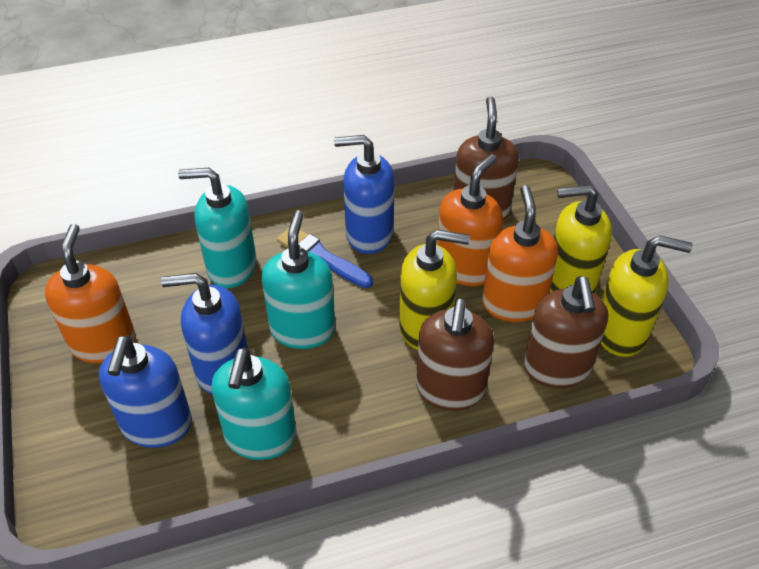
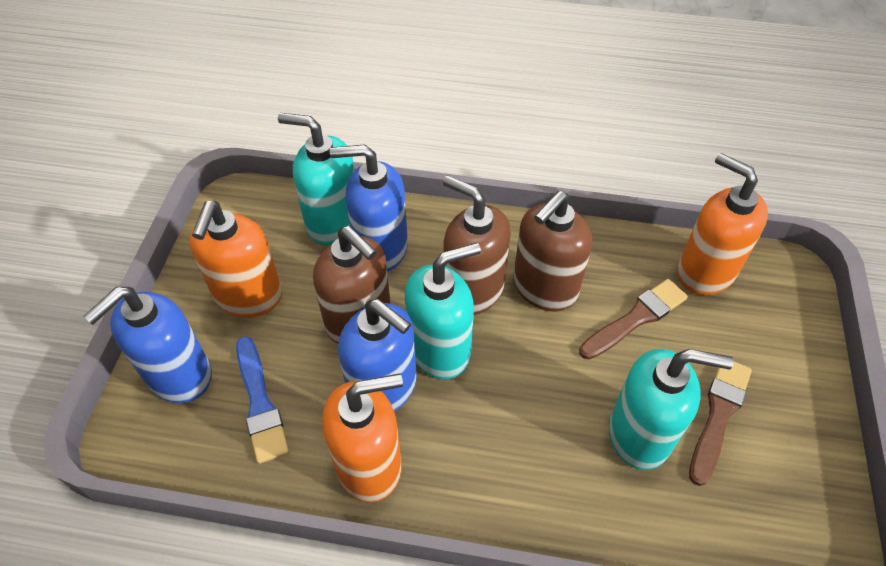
brown brush: 0 -> 2
yellow soap dispenser: 3 -> 0

